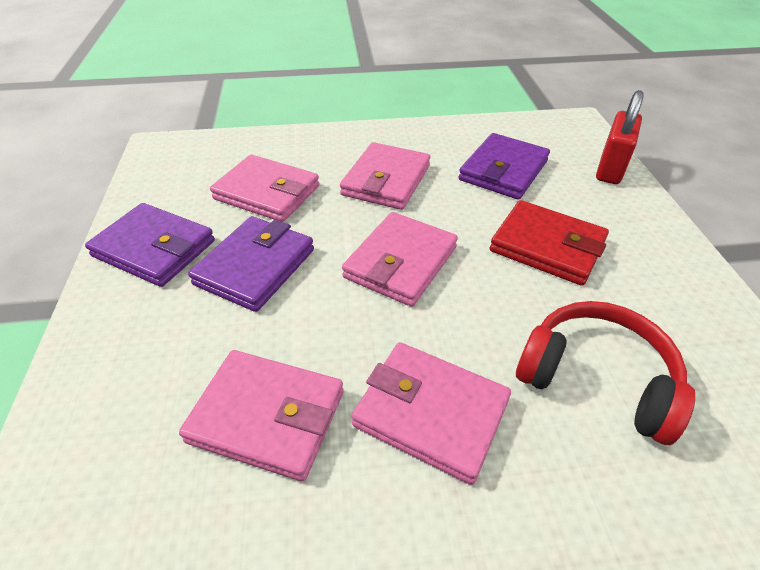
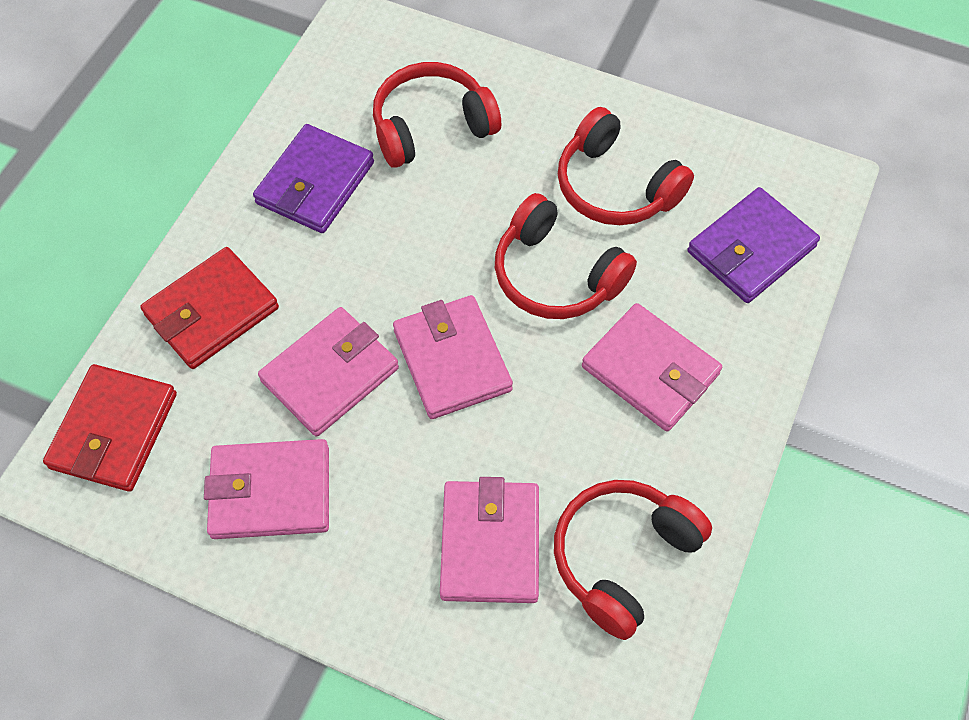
purple wallet: 3 -> 2
red headphones: 1 -> 4
red padlock: 1 -> 0
red wallet: 1 -> 2

